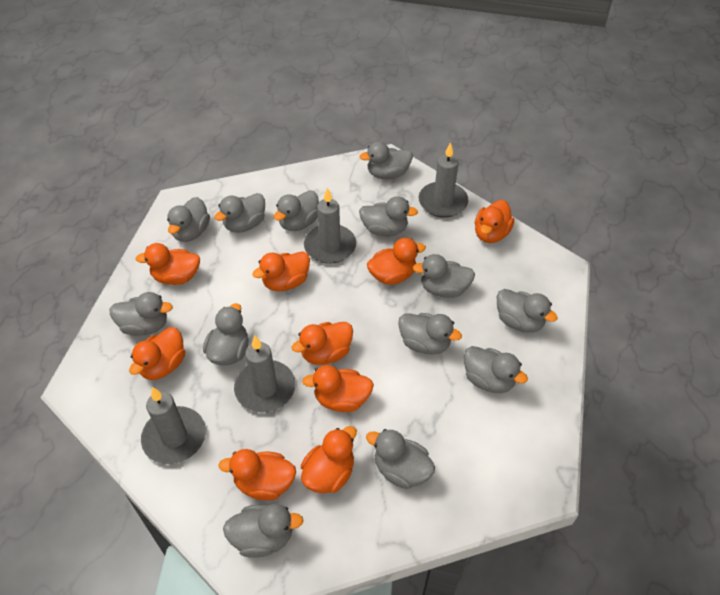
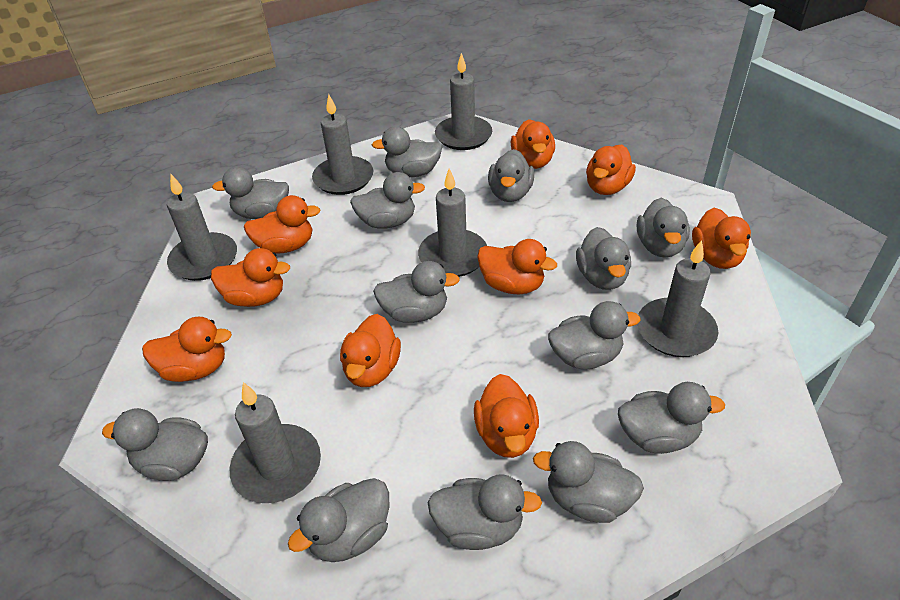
grey candle: 4 -> 6

